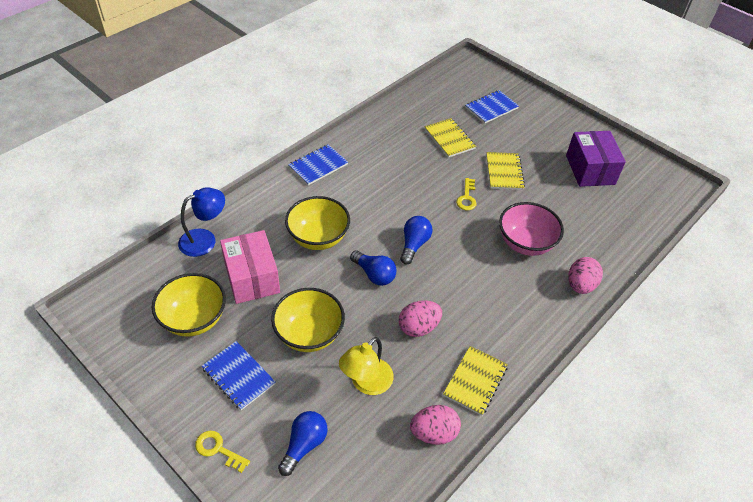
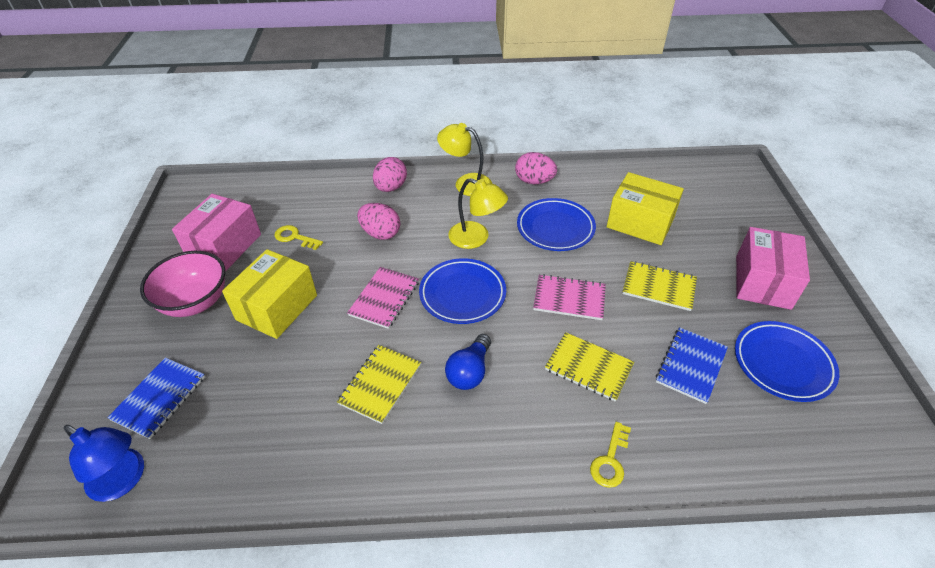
blue light bulb: 3 -> 1
blue notebook: 3 -> 2
blue plate: 0 -> 3
pink box: 1 -> 2
pink notebook: 0 -> 2
purple box: 1 -> 0
yellow bowl: 3 -> 0
yellow box: 0 -> 2
yellow lamp: 1 -> 2

